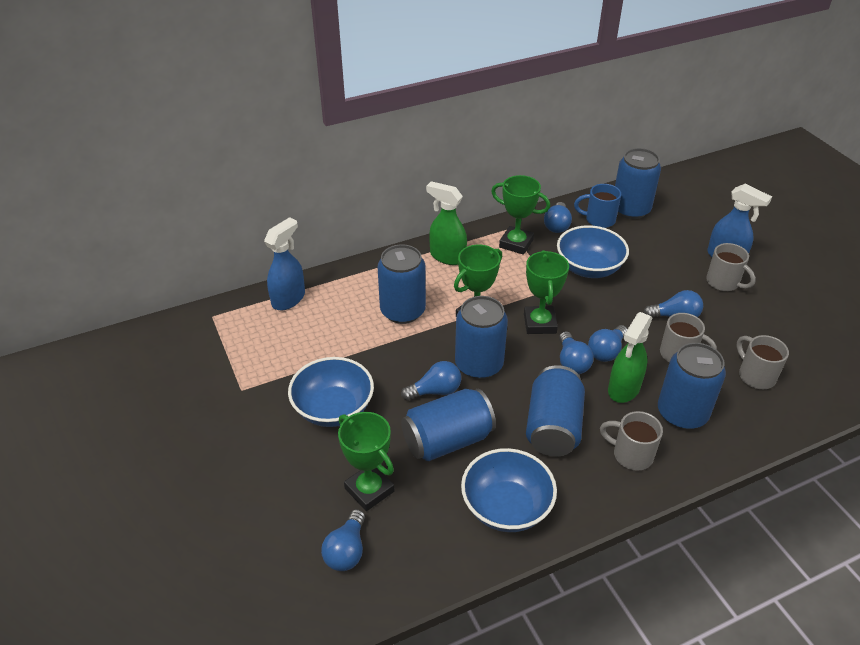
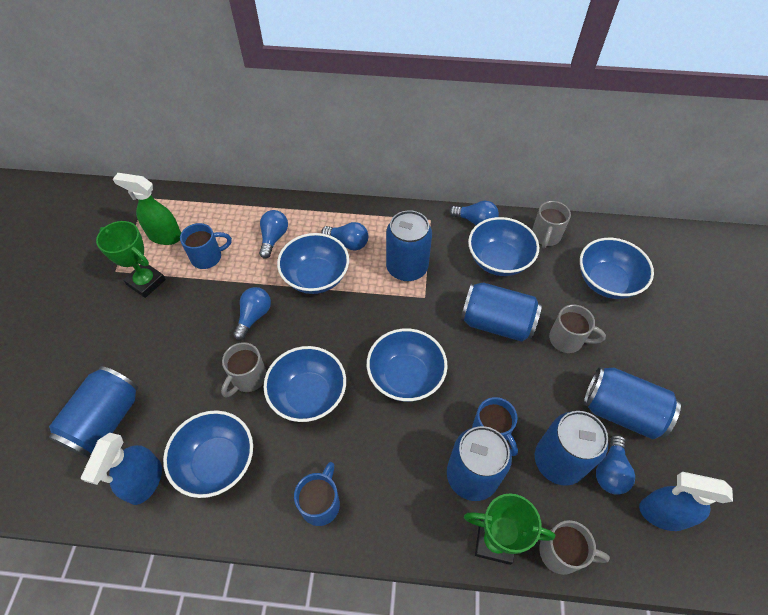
blue bowl: 3 -> 6
blue light bulb: 6 -> 5
blue mug: 1 -> 3
green spray bottle: 2 -> 1
green trophy: 4 -> 2

